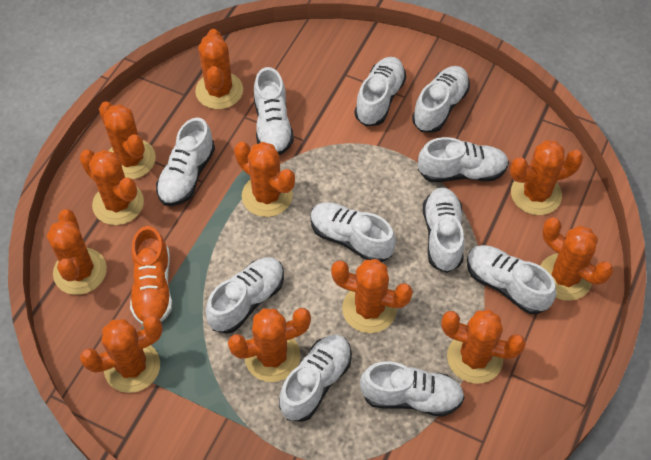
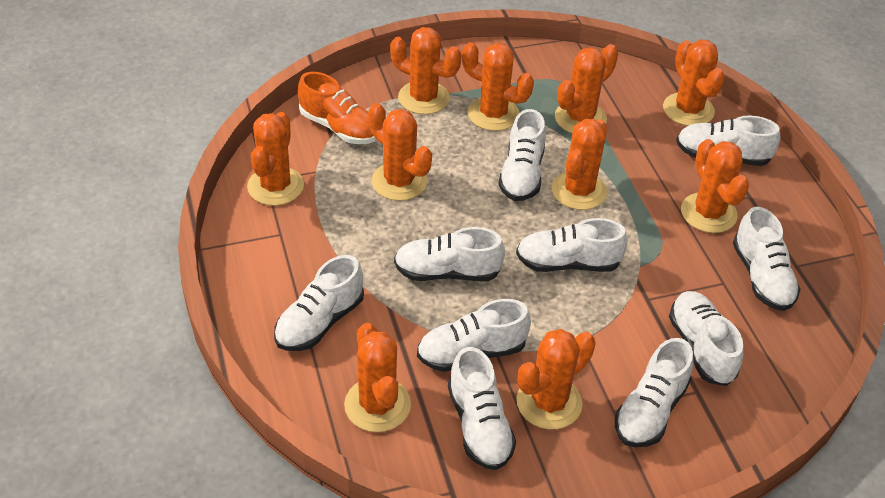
orange cactus: 11 -> 10
white shoe: 11 -> 10

